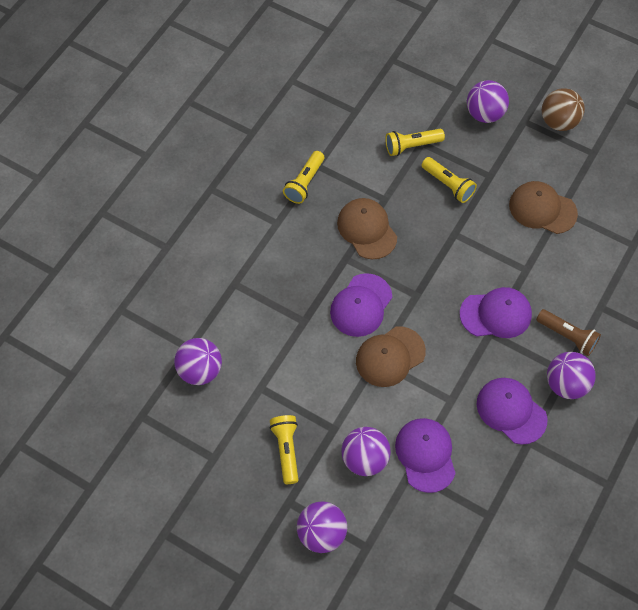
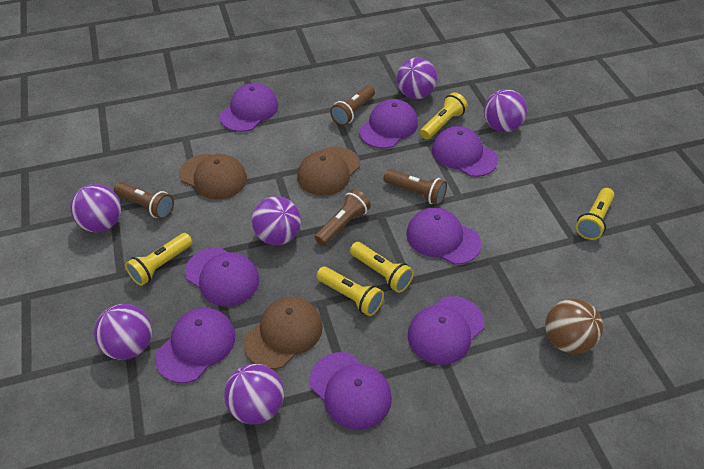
brown flashlight: 1 -> 4
purple ball: 5 -> 6
purple cap: 4 -> 8
yellow flashlight: 4 -> 5

